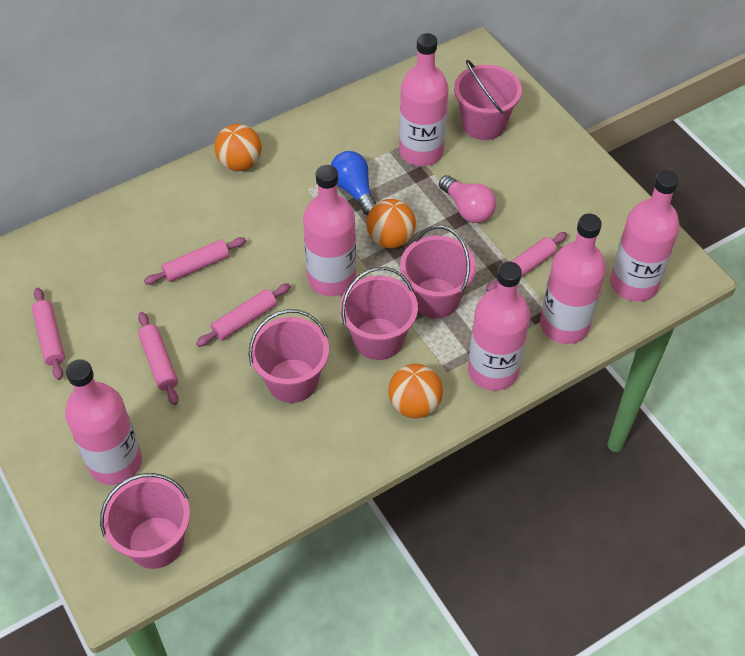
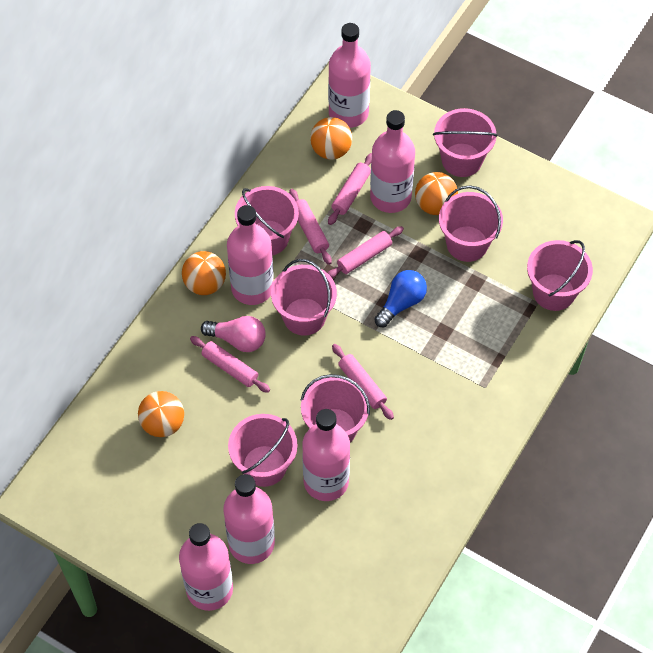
orange ball: 3 -> 4
pink bucket: 5 -> 7

